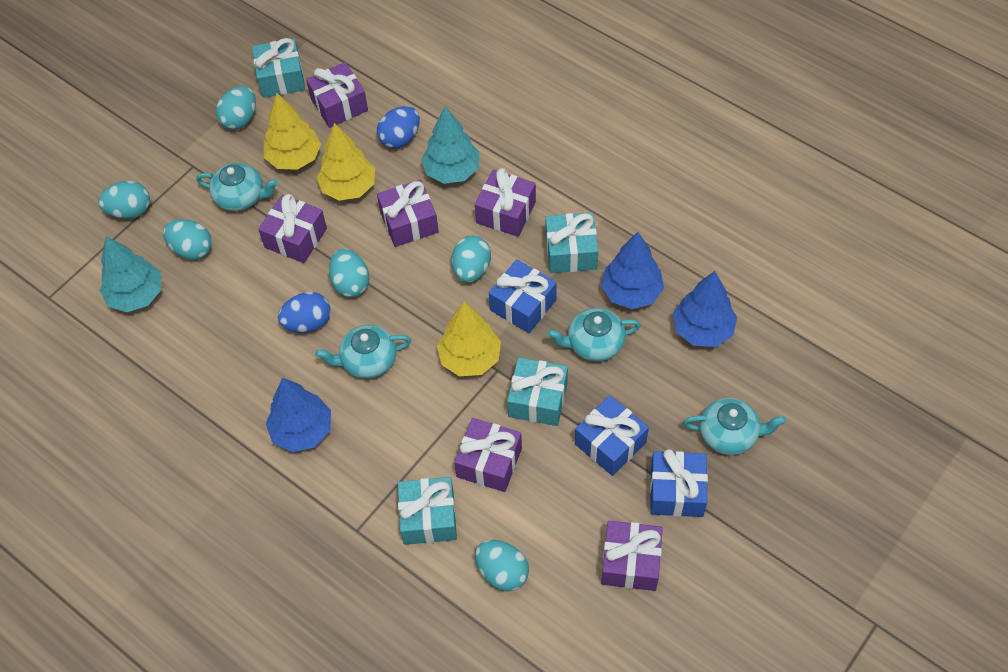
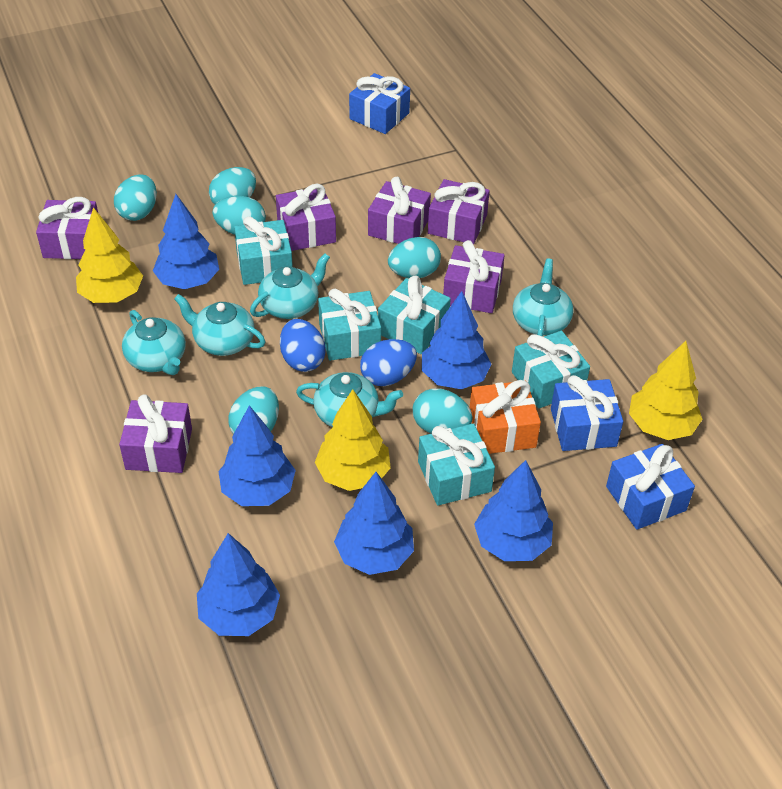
blue tree: 3 -> 6
orange gift: 0 -> 1
turquoise gift: 4 -> 5
turquoise teapot: 4 -> 5
turquoise tree: 2 -> 0

